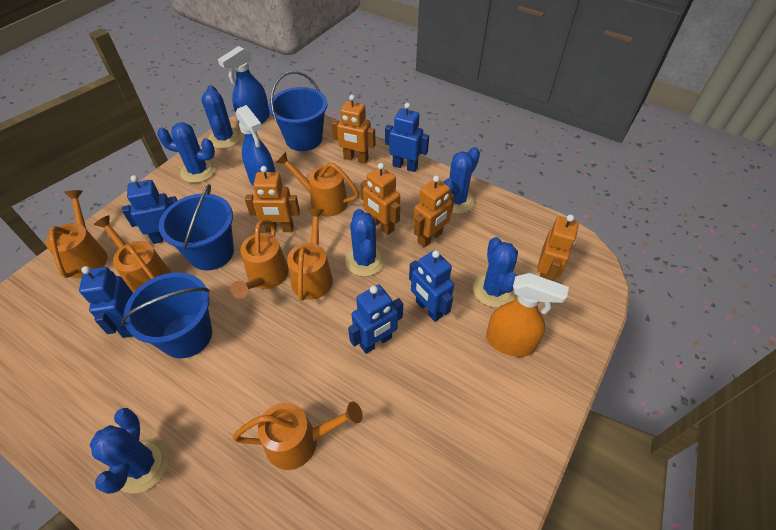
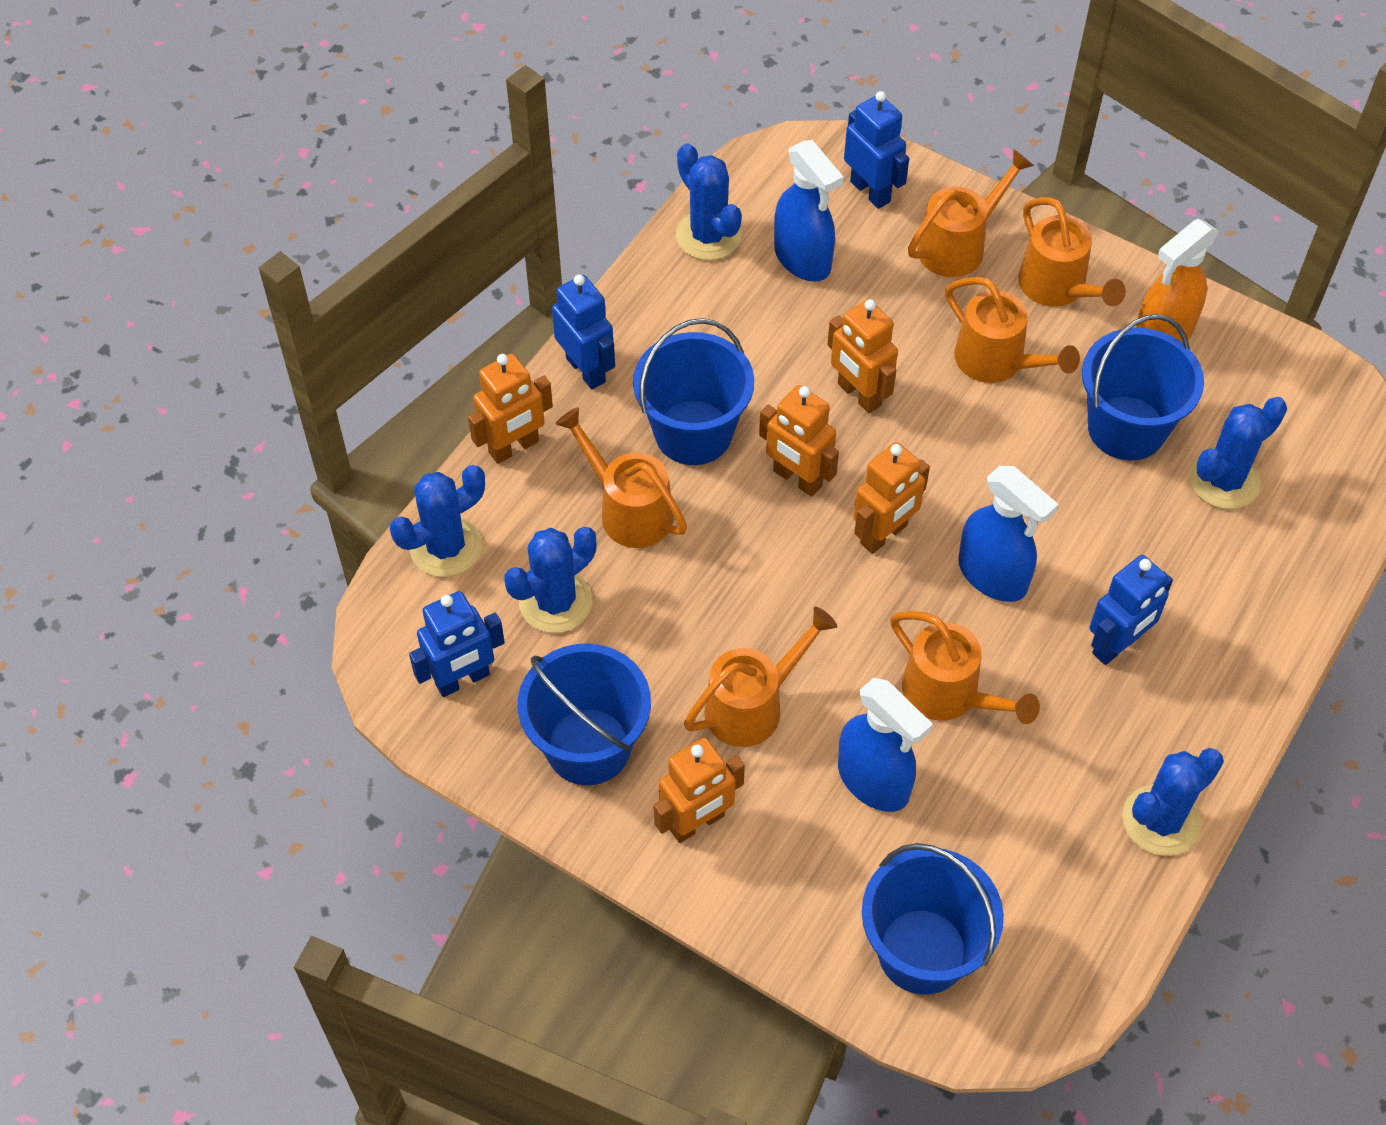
blue bucket: 3 -> 4
blue cactus: 6 -> 5
blue robot: 5 -> 4
blue spray bottle: 2 -> 3

